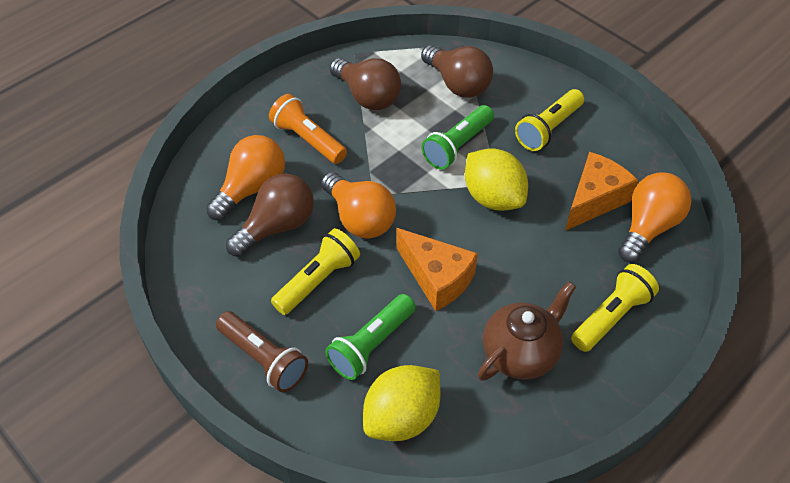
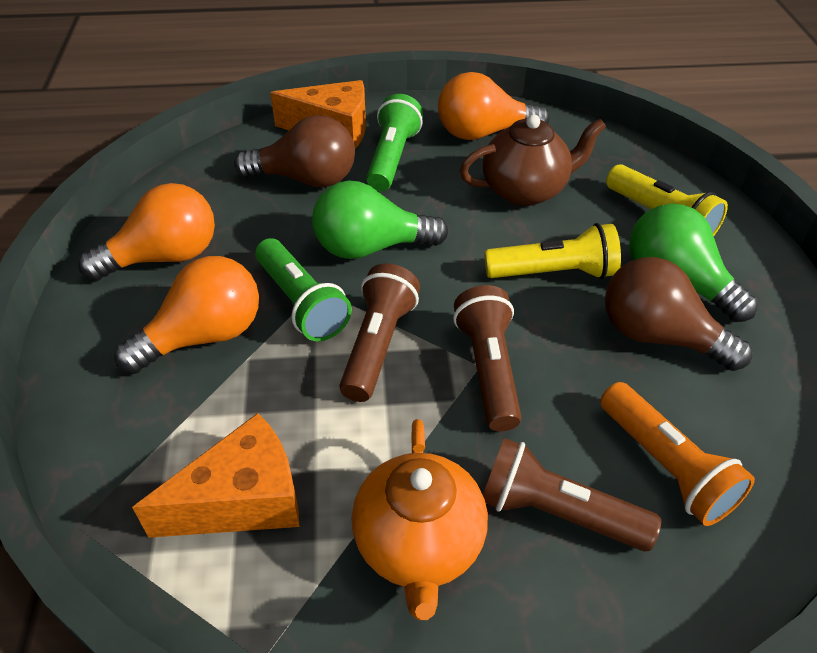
brown flashlight: 1 -> 3
brown light bulb: 3 -> 2
green light bulb: 0 -> 2
orange teapot: 0 -> 1
yellow flashlight: 3 -> 2
yellow lemon: 2 -> 0

